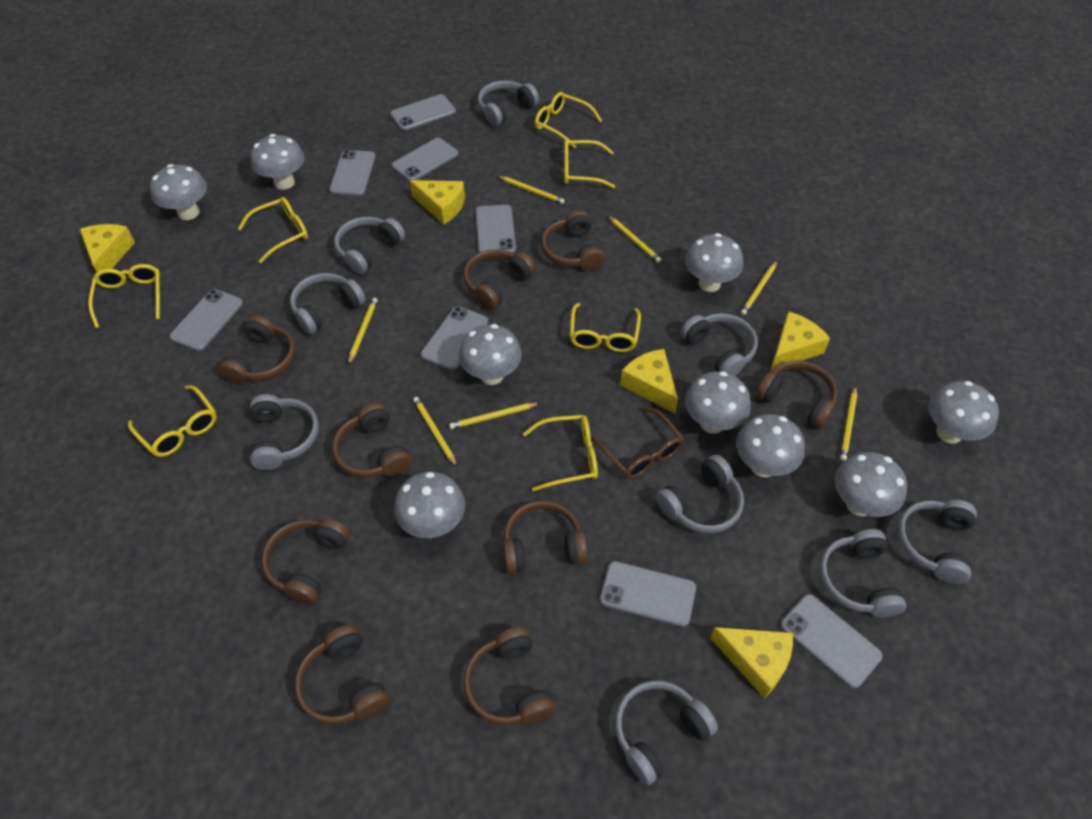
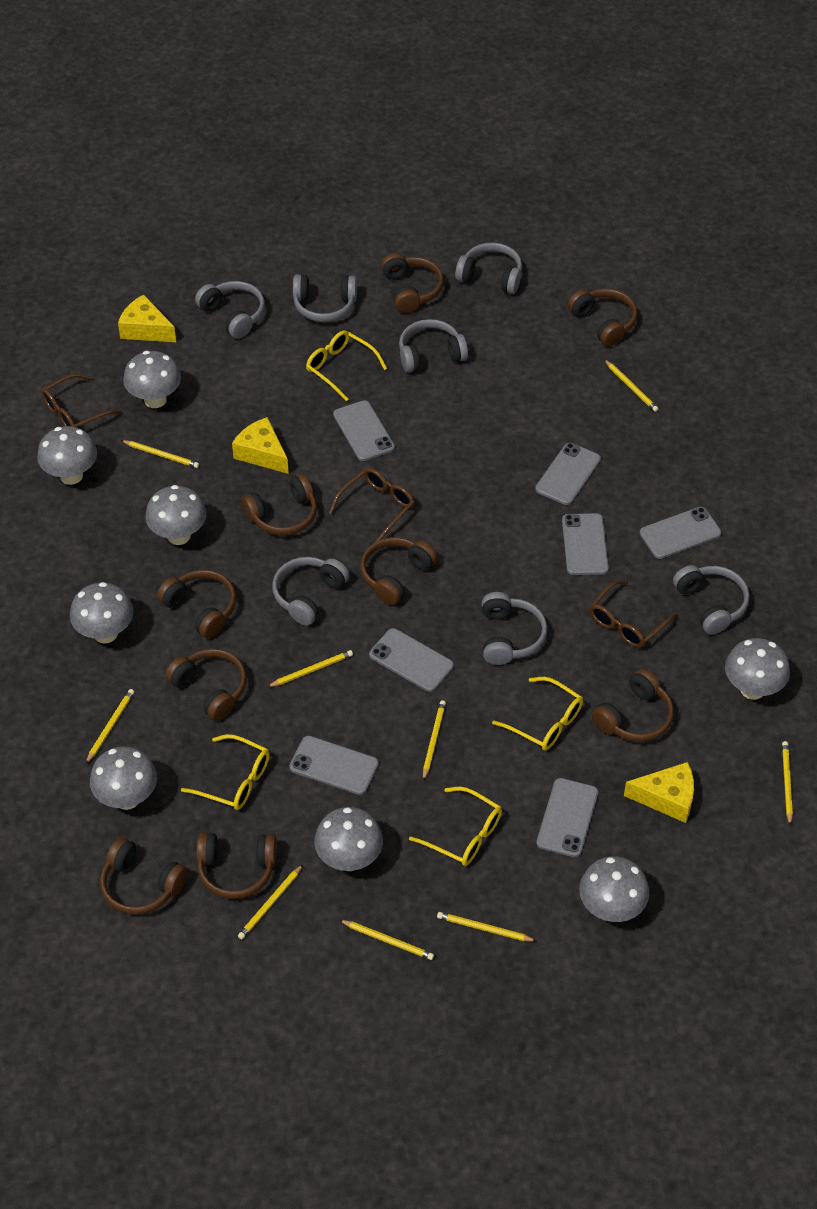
brown glasses: 1 -> 3
grey headphones: 9 -> 7
grey mushroom: 9 -> 8
grey phone: 8 -> 7
yellow cheese: 5 -> 3
yellow glasses: 7 -> 4
yellow pencil: 7 -> 9

